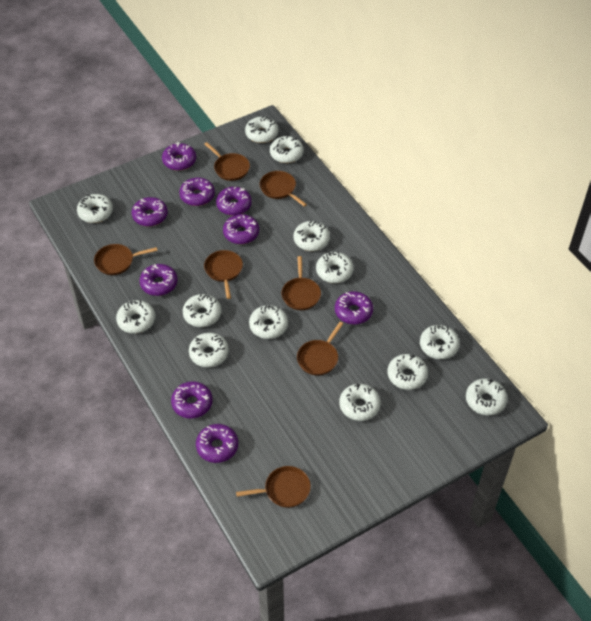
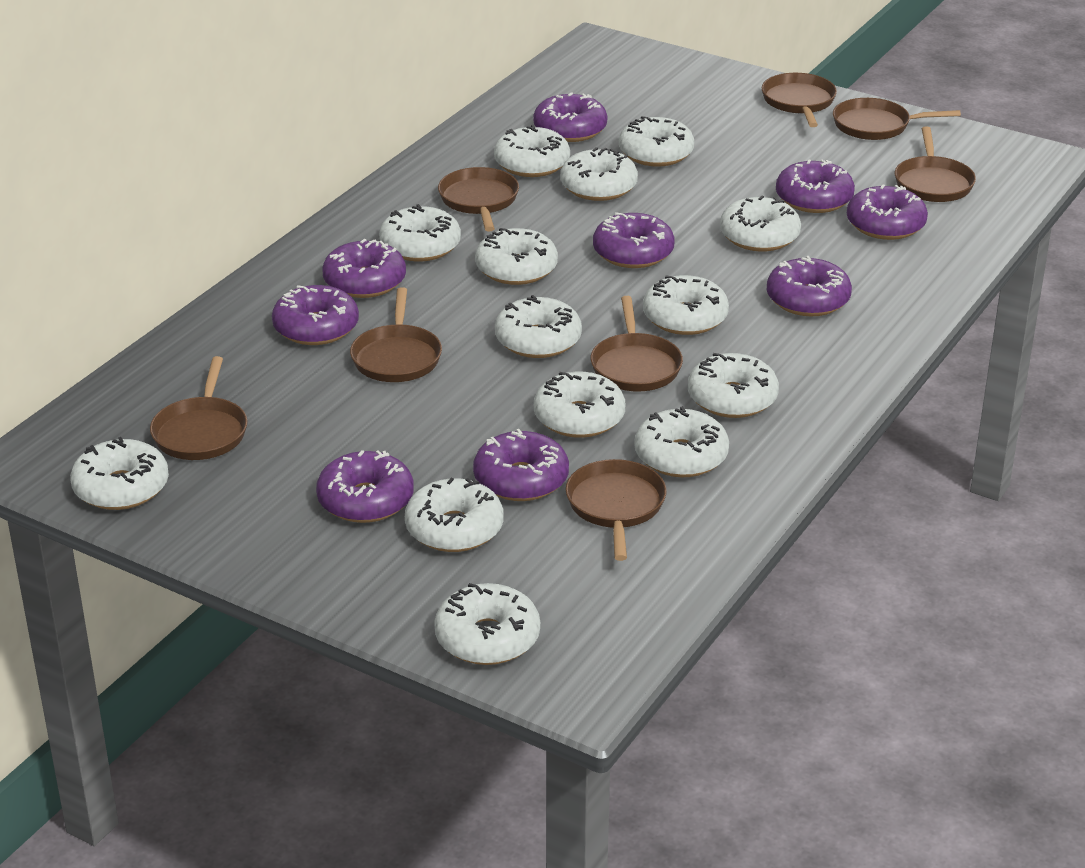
brown pan: 7 -> 8
white donut: 13 -> 14

